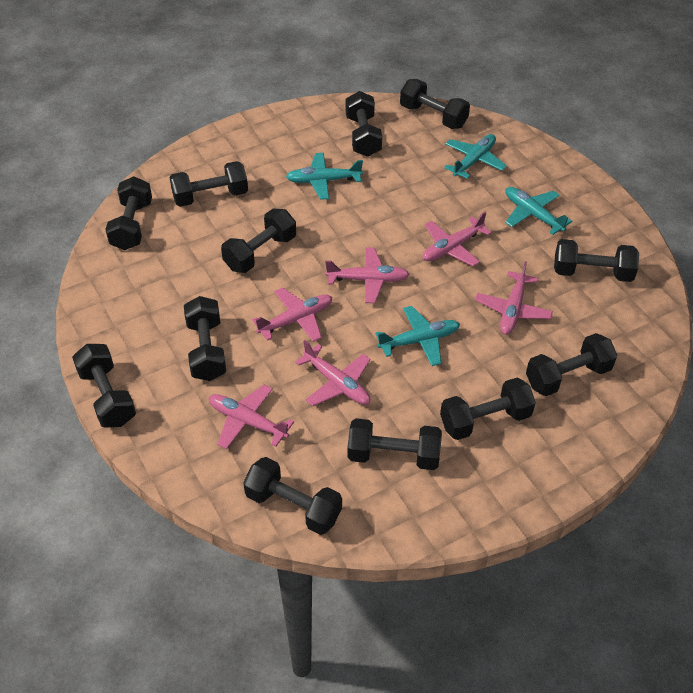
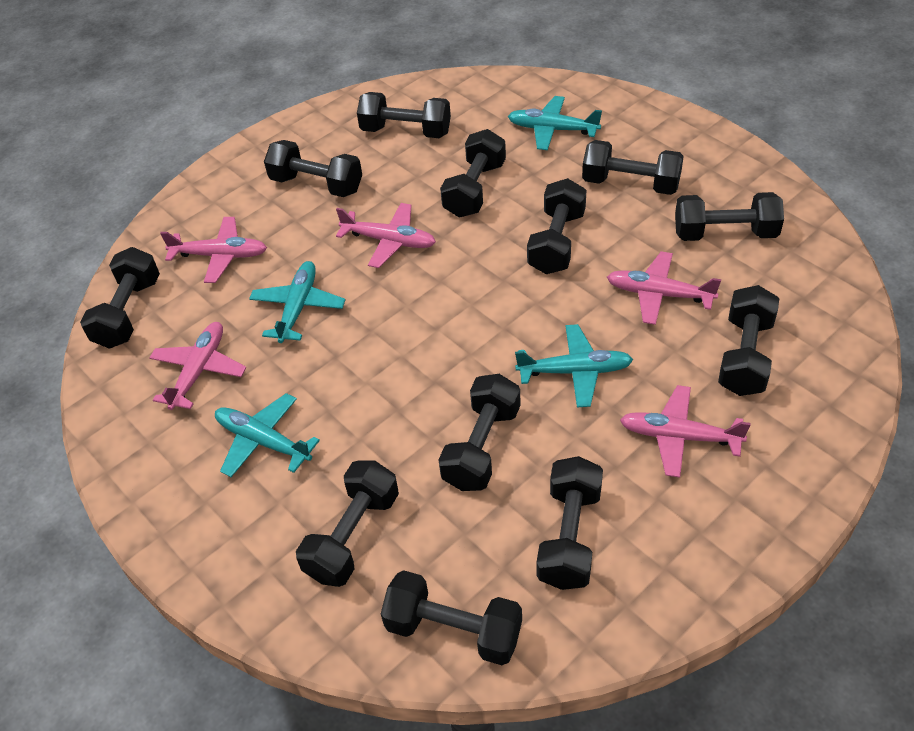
pink plane: 6 -> 5

